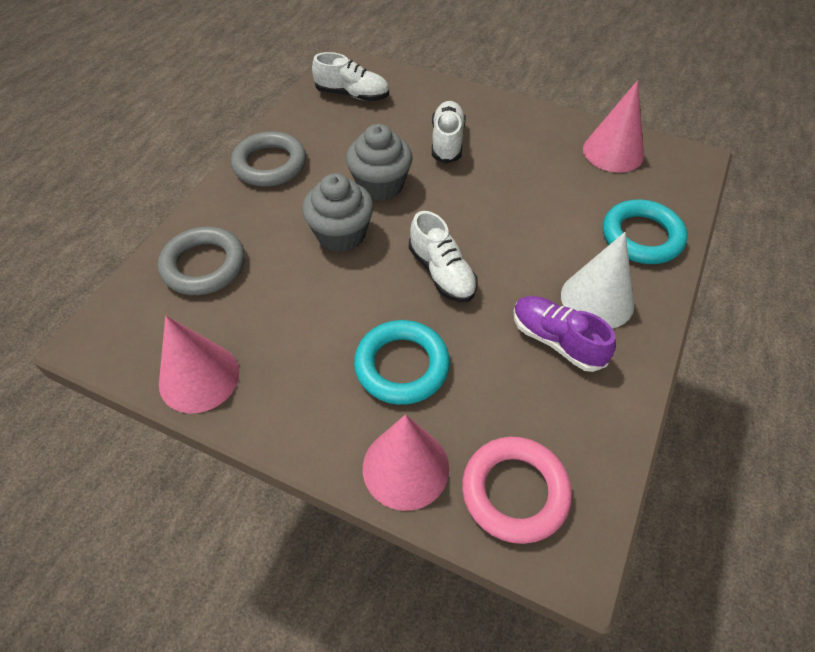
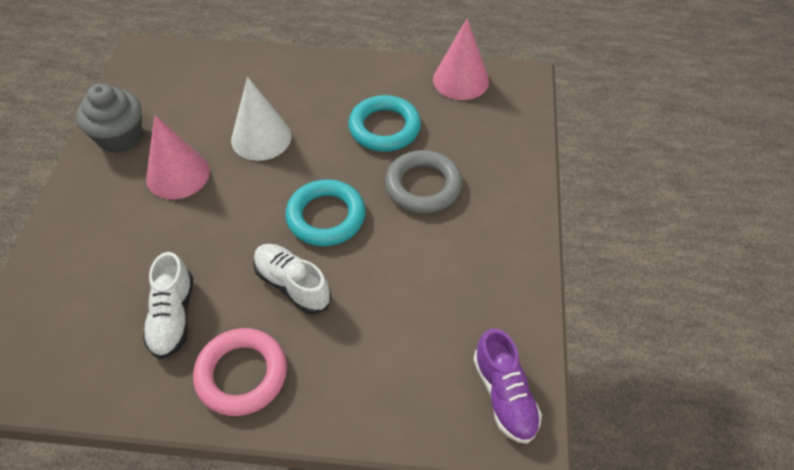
grey cupcake: 2 -> 1
grey ring: 2 -> 1
pink cone: 3 -> 2
white shoe: 3 -> 2

